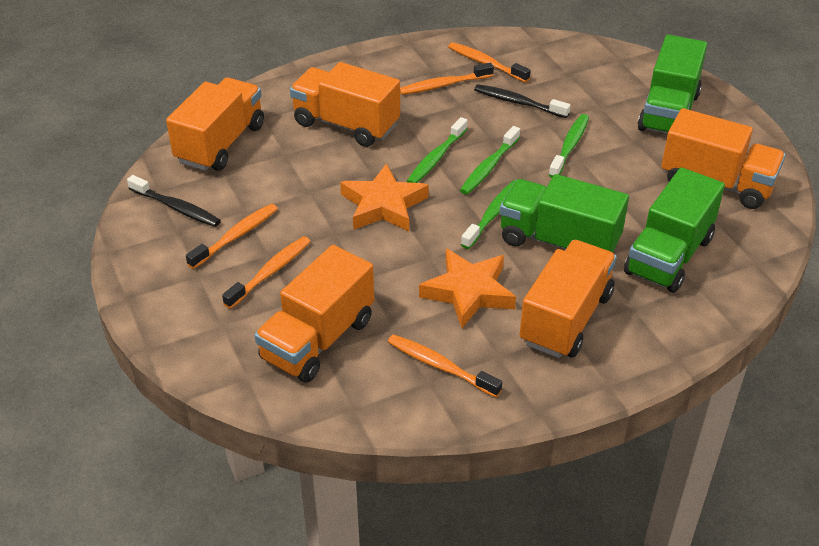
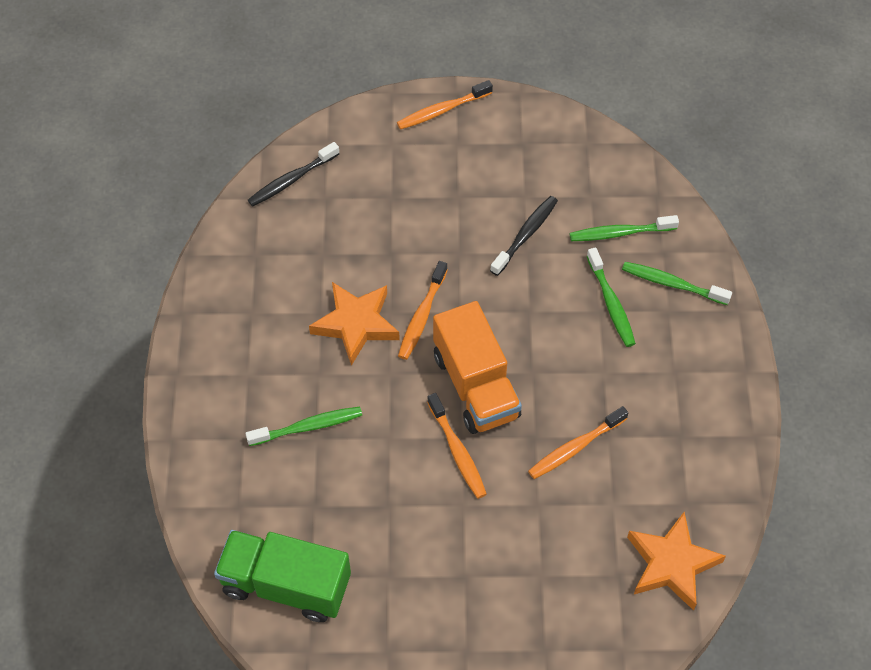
green truck: 3 -> 1
orange toothbrush: 5 -> 4
orange truck: 5 -> 1

